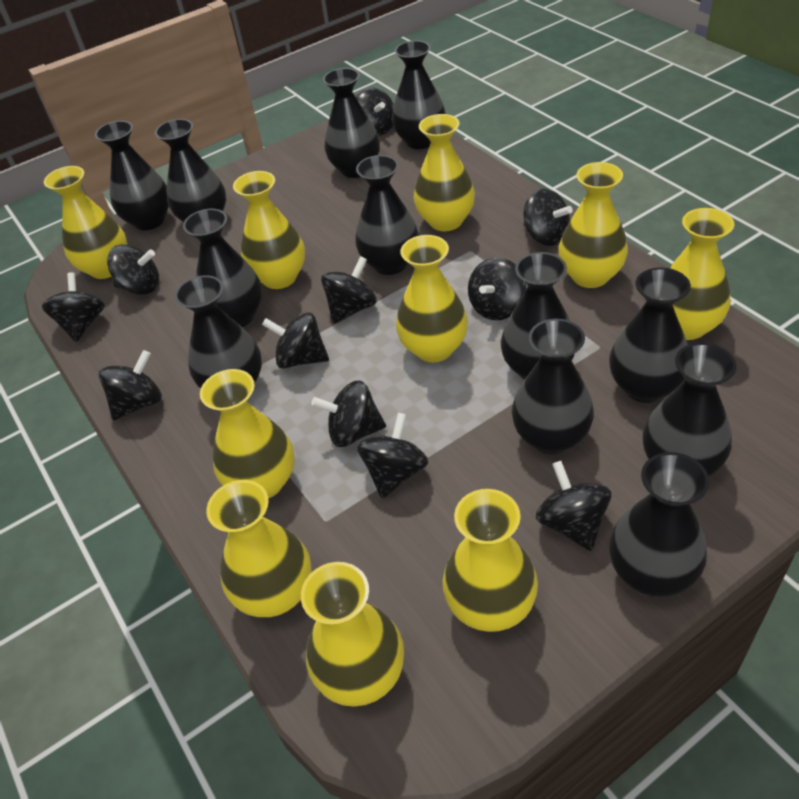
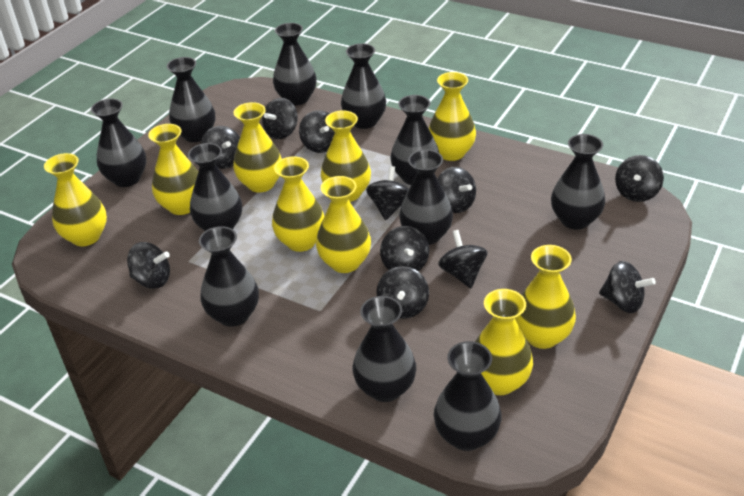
black vase: 12 -> 11
yellow vase: 10 -> 9

